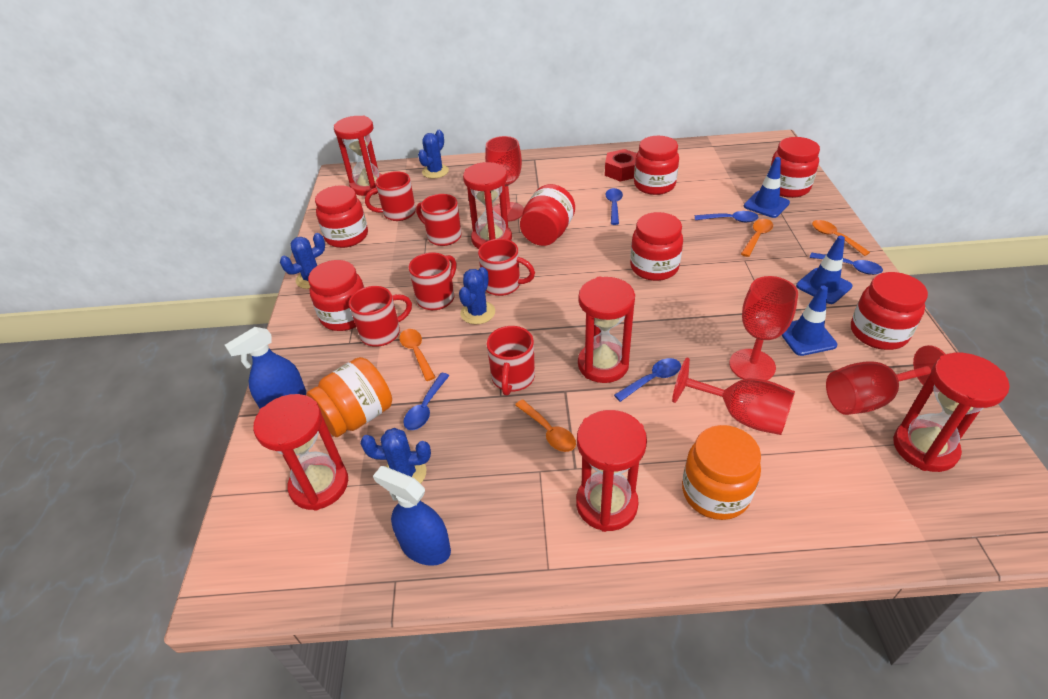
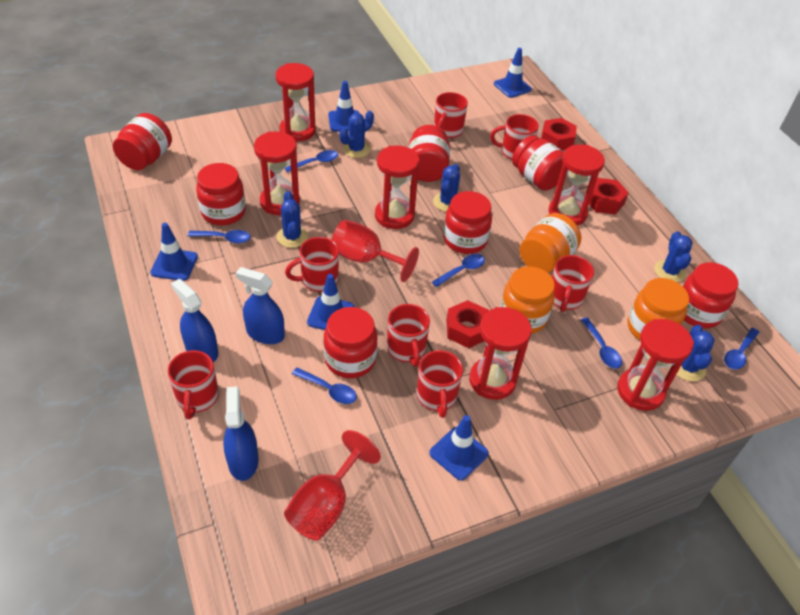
blue cactus: 4 -> 5
blue spoon: 5 -> 6
blue spray bottle: 2 -> 3
blue traffic cone: 3 -> 5
orange jar: 2 -> 3
orange spoon: 4 -> 0
red goblet: 4 -> 2
red mug: 6 -> 7
red nut: 1 -> 3

